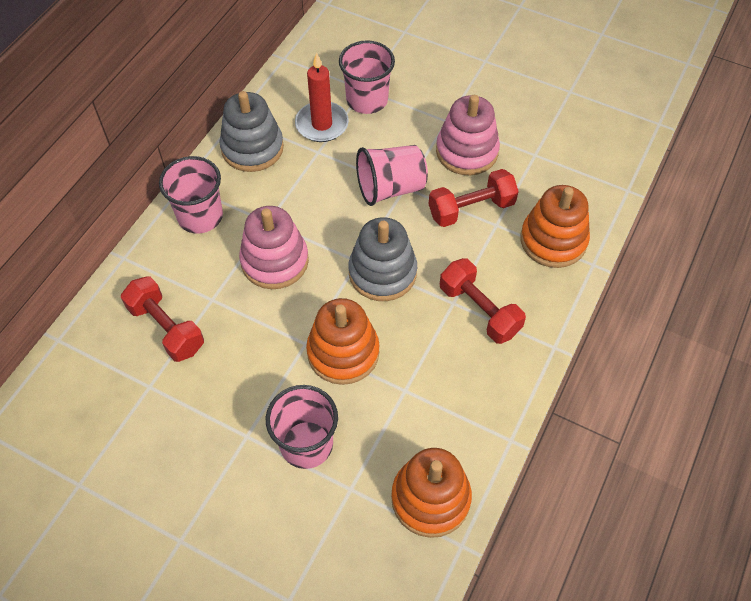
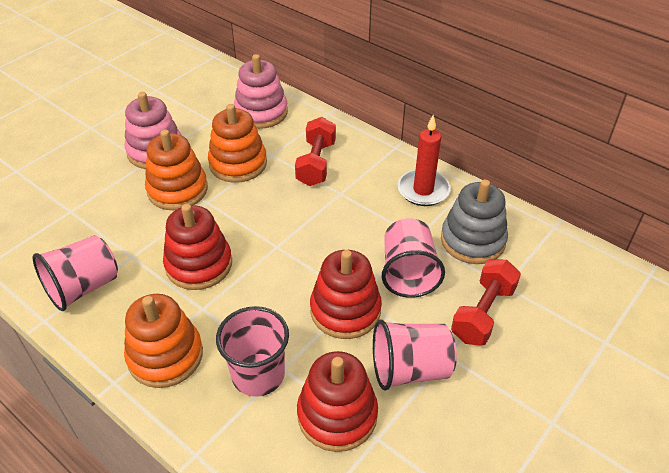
grey stacking toy: 2 -> 1
red dumbbell: 3 -> 2
red stacking toy: 0 -> 3

